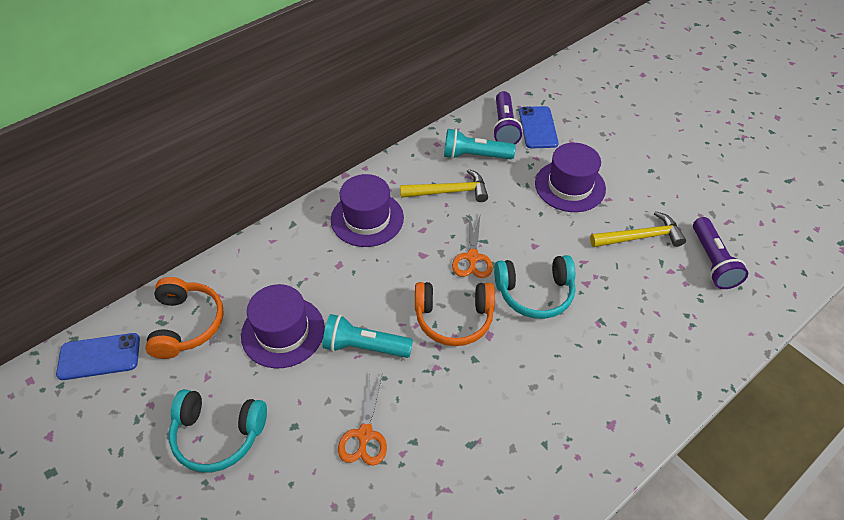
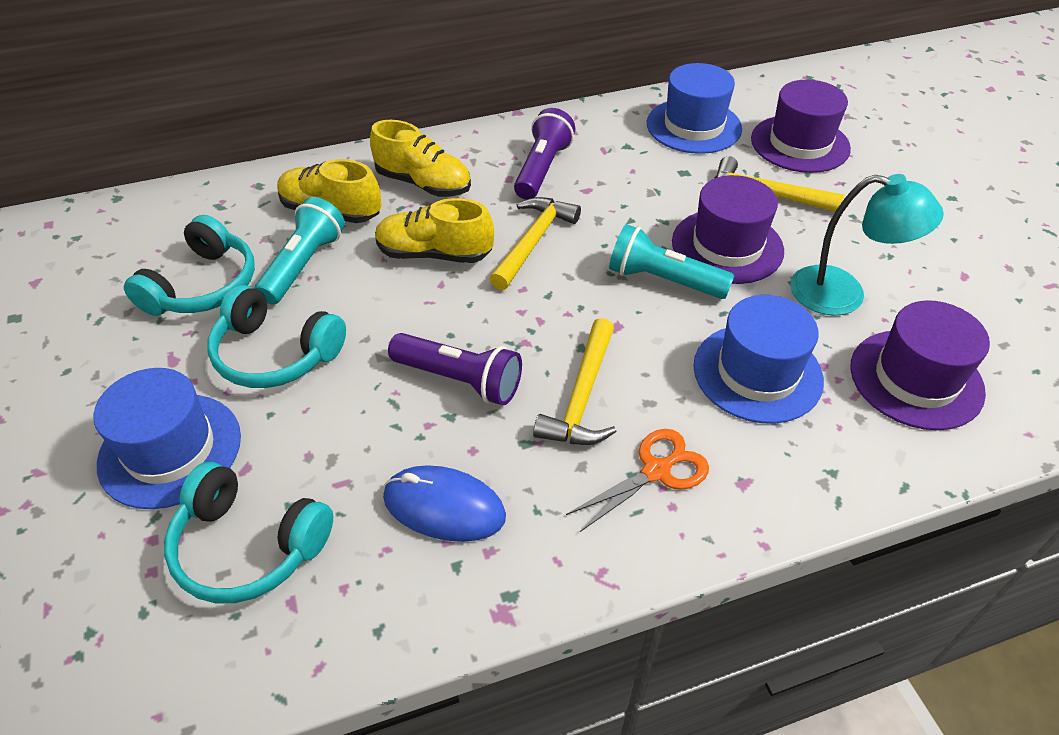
blue hat: 0 -> 3
blue mouse: 0 -> 1
blue phone: 2 -> 0
orange headphones: 2 -> 0
orange scissors: 2 -> 1
turquoise headphones: 2 -> 3
turquoise lamp: 0 -> 1
yellow hammer: 2 -> 3
yellow shoe: 0 -> 3

